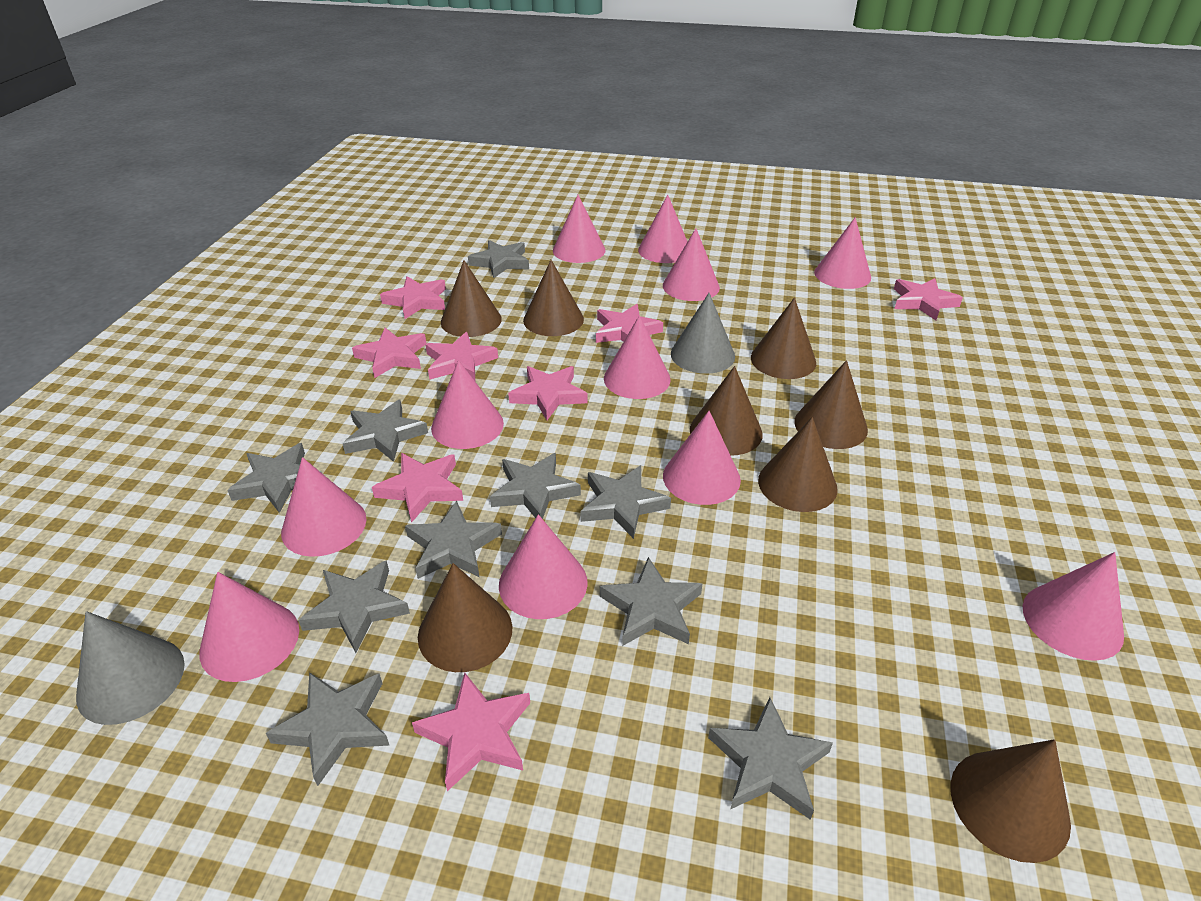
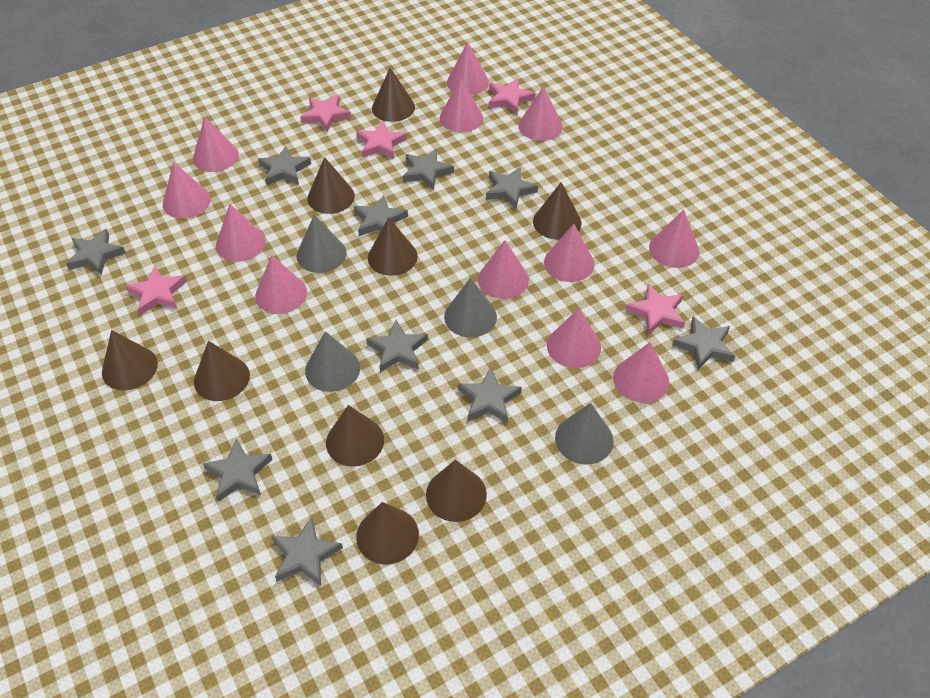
brown cone: 8 -> 9
grey cone: 2 -> 4
pink cone: 11 -> 12
pink star: 8 -> 5

